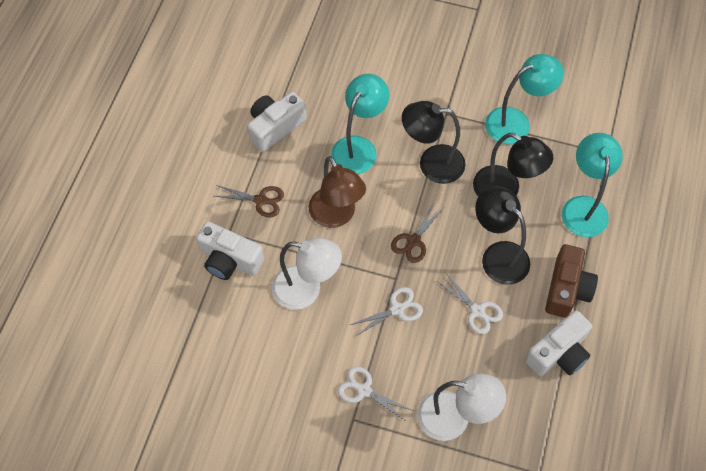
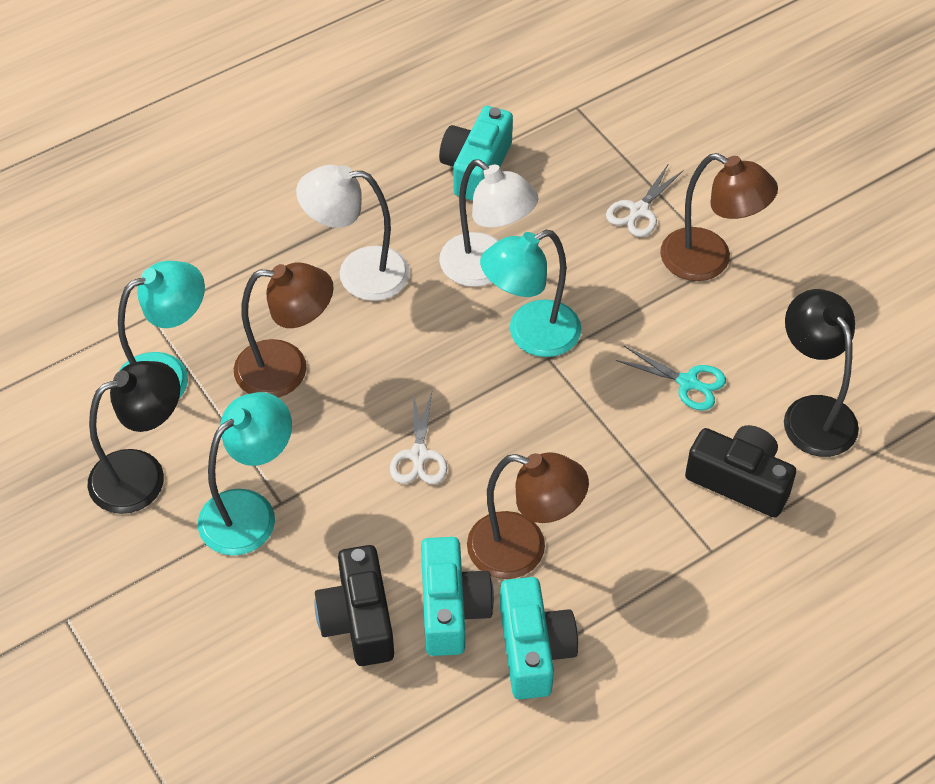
black camera: 0 -> 2
black lamp: 3 -> 2
brown camera: 1 -> 0
brown lamp: 1 -> 3
brown scissors: 2 -> 0
turquoise camera: 0 -> 3
turquoise scissors: 0 -> 1
white camera: 3 -> 0
white scissors: 3 -> 2

